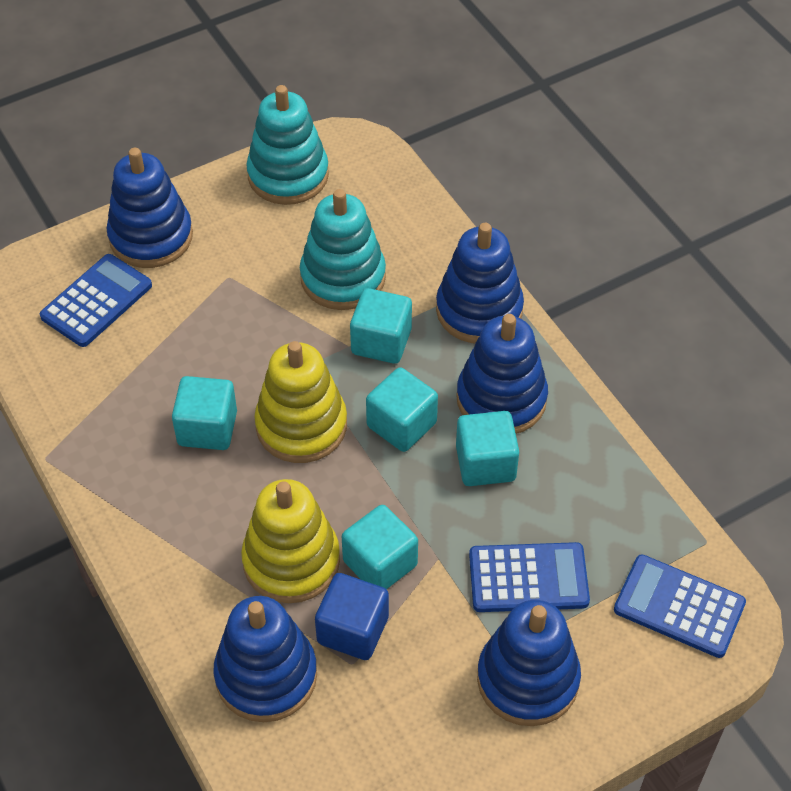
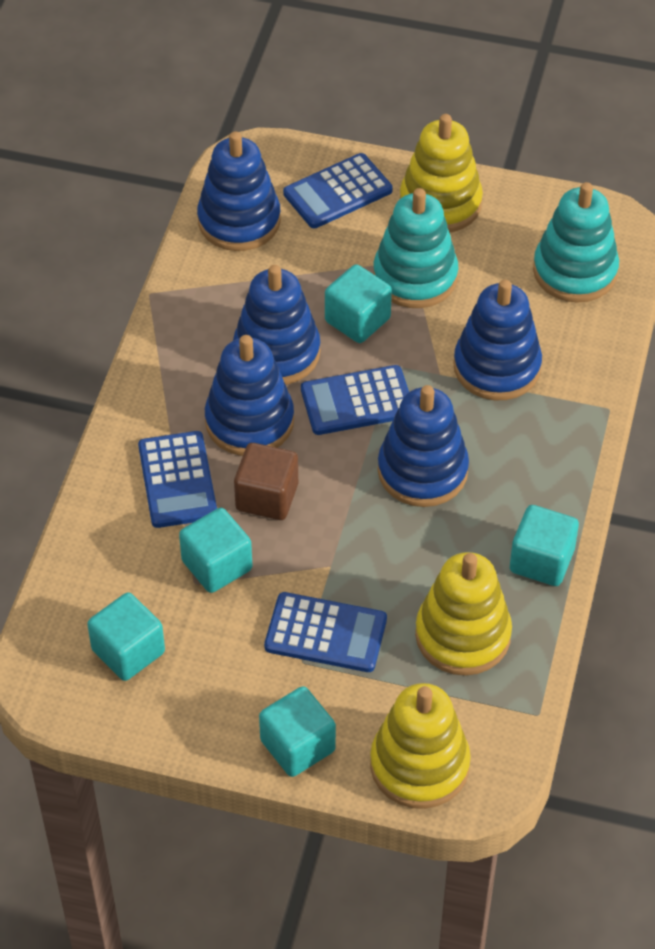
blue calculator: 3 -> 4
blue cube: 1 -> 0
brown cube: 0 -> 1
yellow stacking toy: 2 -> 3

